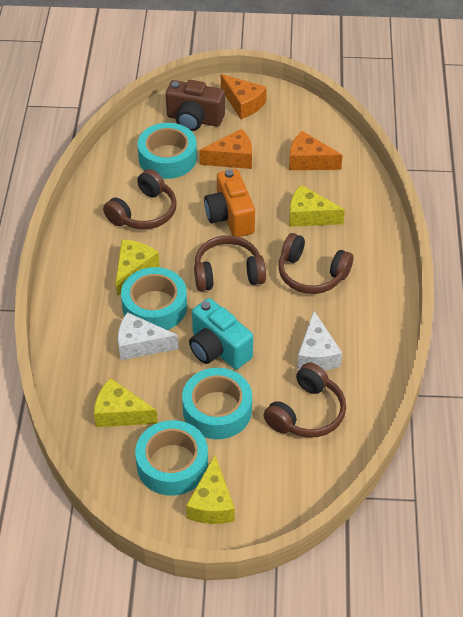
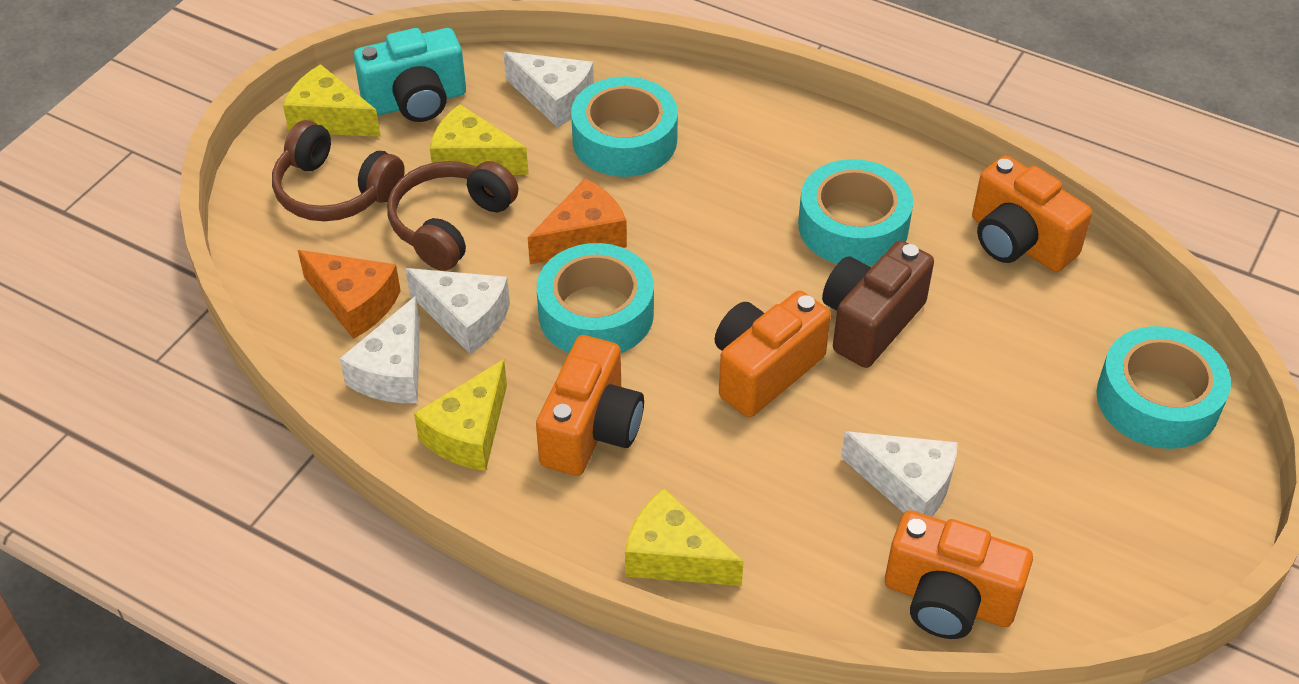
brown headphones: 4 -> 2
orange camera: 1 -> 4
orange cheese: 3 -> 2
white cheese: 2 -> 4

